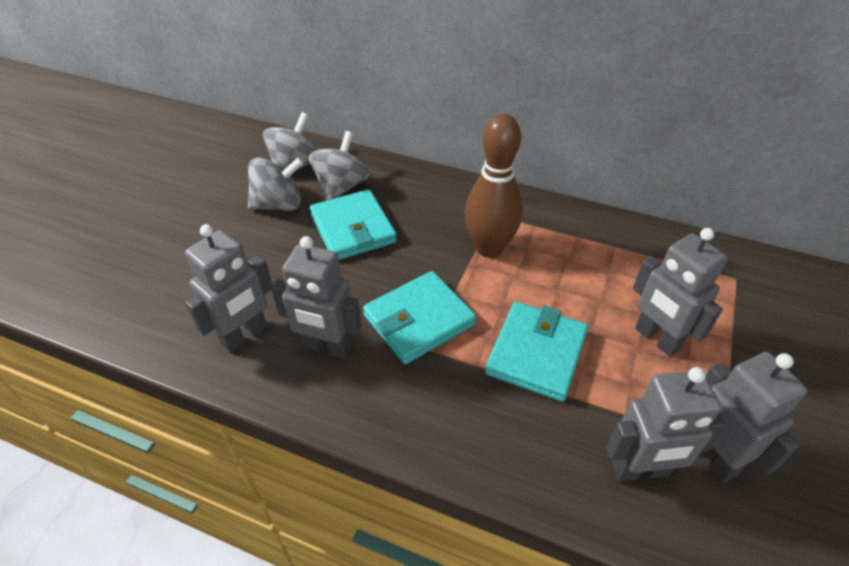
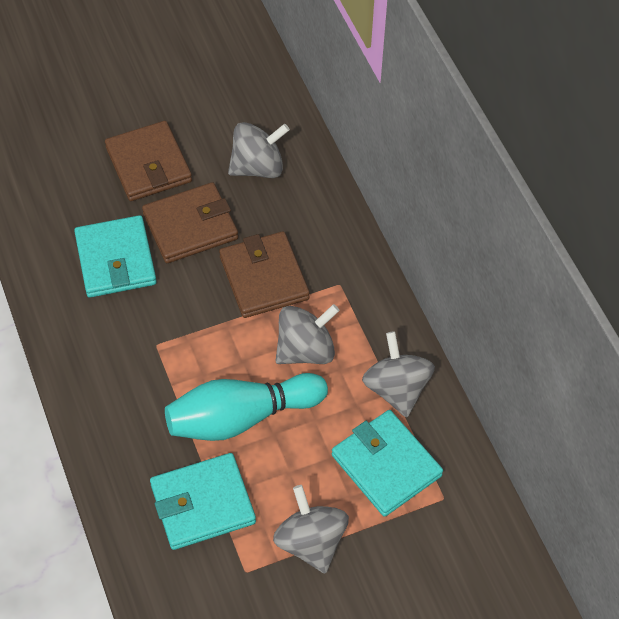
brown bowling pin: 1 -> 0
brown wallet: 0 -> 3
grey robot: 5 -> 0
grey spinning top: 3 -> 4
turquoise bowling pin: 0 -> 1

